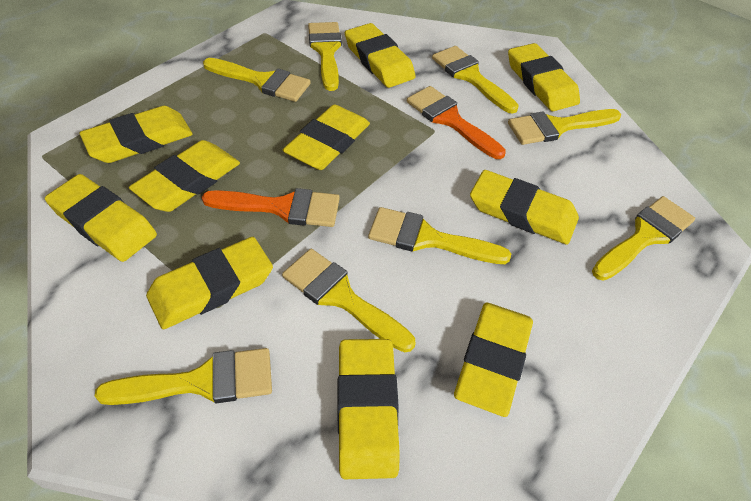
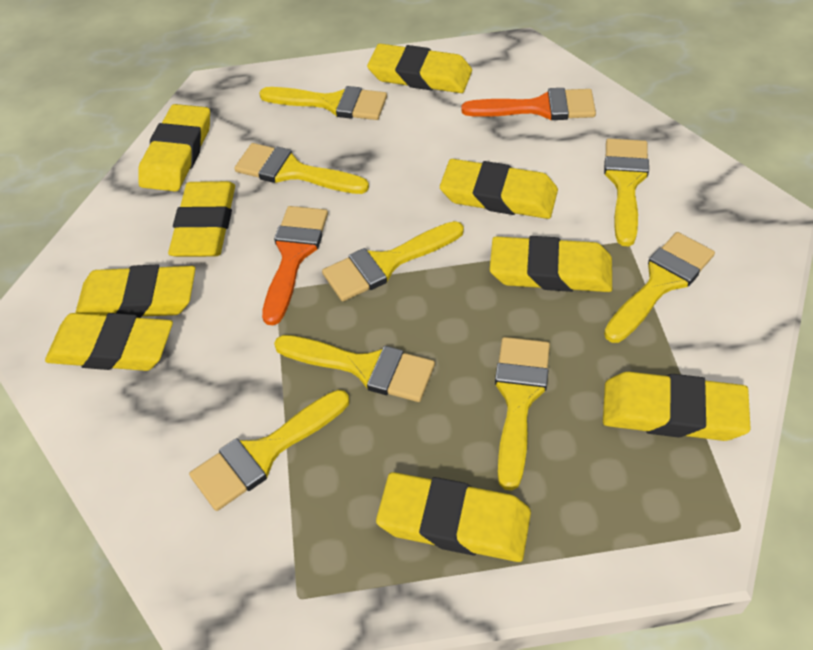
yellow eraser: 10 -> 9

